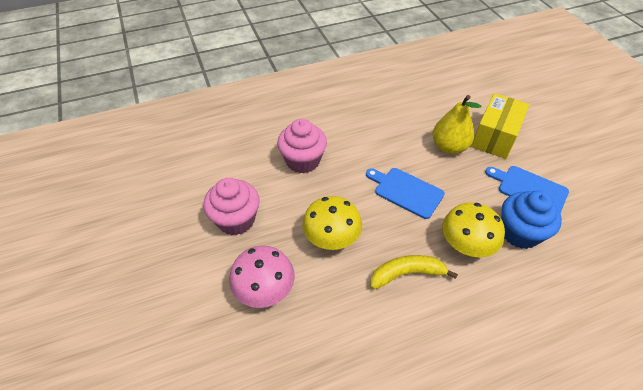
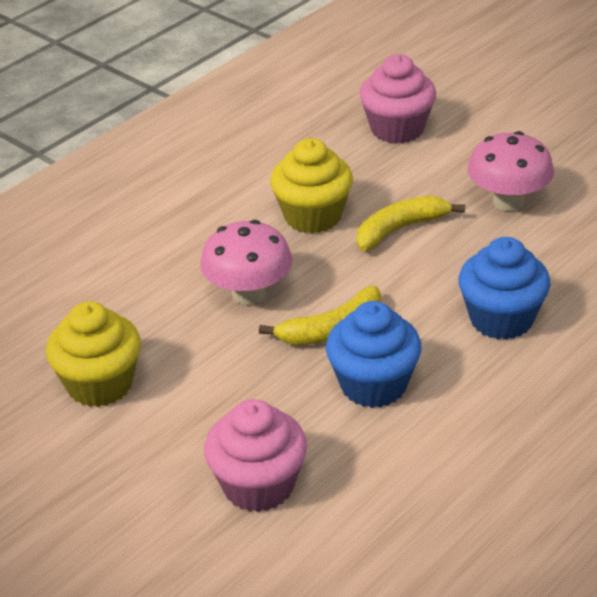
blue cupcake: 1 -> 2
blue cutting board: 2 -> 0
pink mushroom: 1 -> 2
yellow banana: 1 -> 2
yellow box: 1 -> 0
yellow cupcake: 0 -> 2
yellow mushroom: 2 -> 0
yellow pear: 1 -> 0

